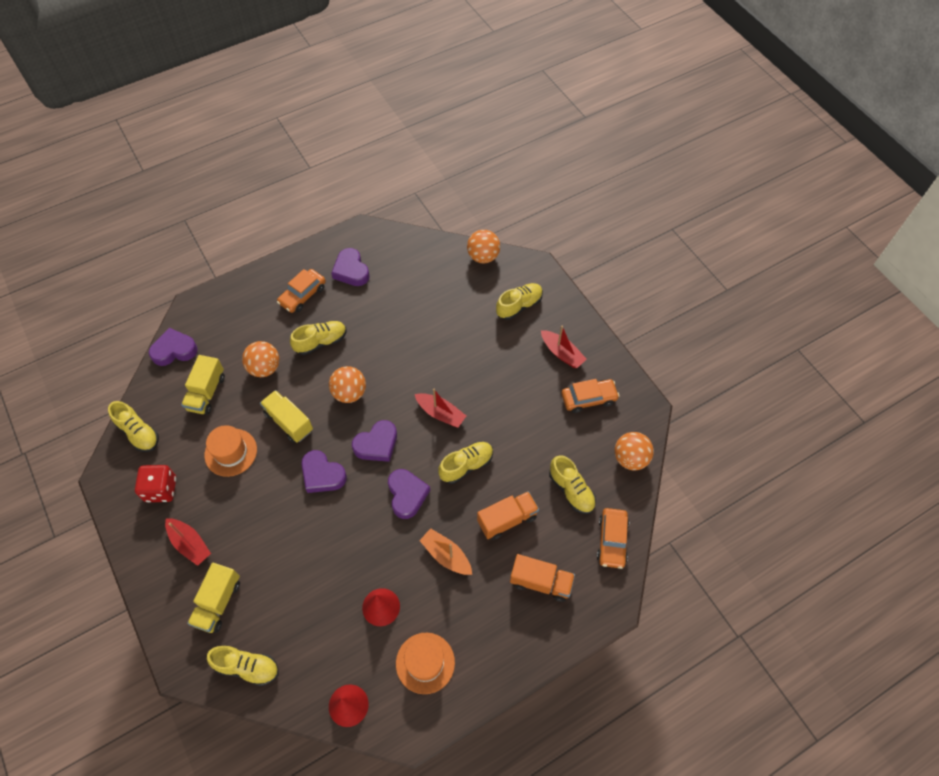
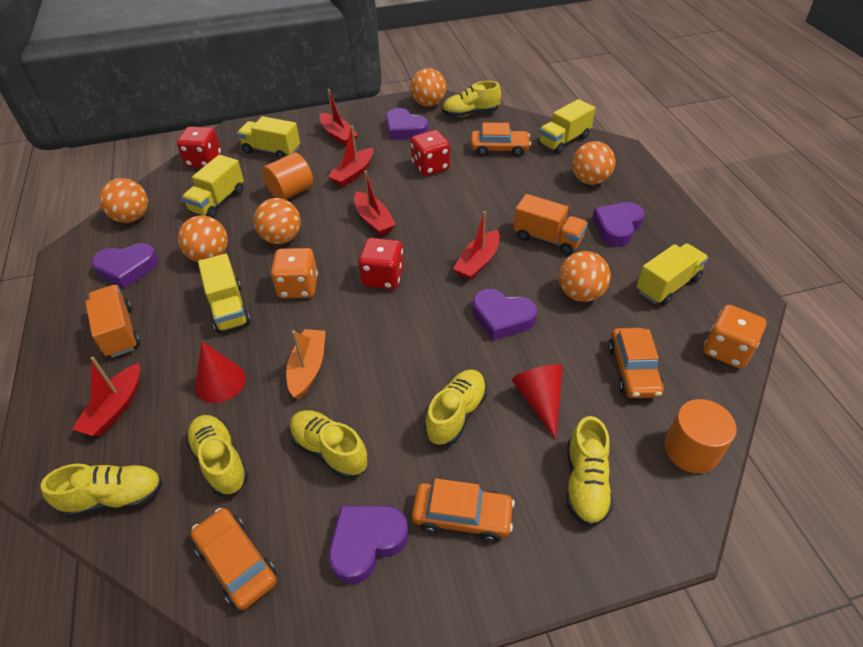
orange ball: 4 -> 6
orange car: 3 -> 4
orange cylinder: 0 -> 2
orange dice: 0 -> 2
orange hat: 2 -> 0
red boat: 3 -> 5
red dice: 1 -> 3
yellow truck: 3 -> 5

